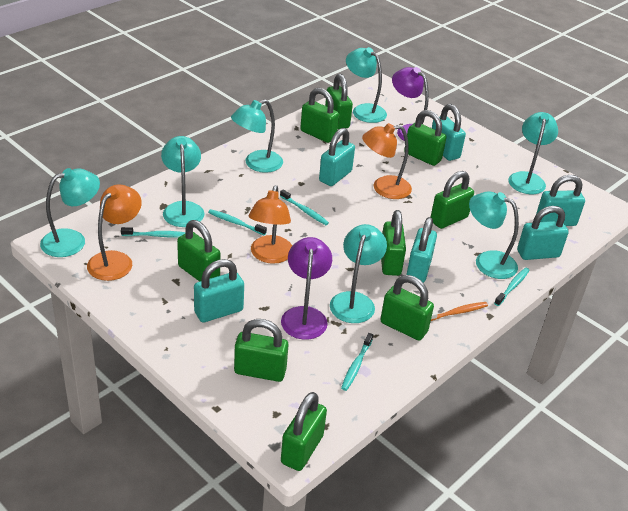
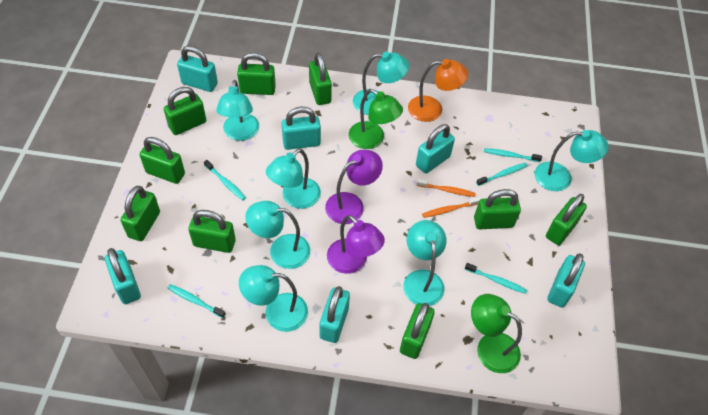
green lamp: 0 -> 2
orange lamp: 3 -> 1
orange toothbrush: 1 -> 2

